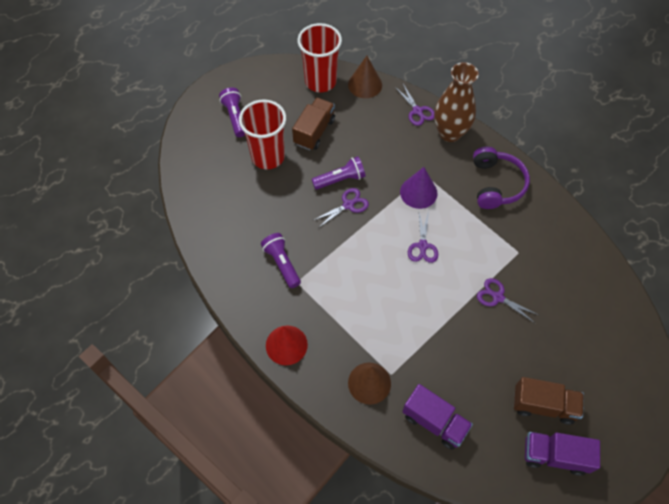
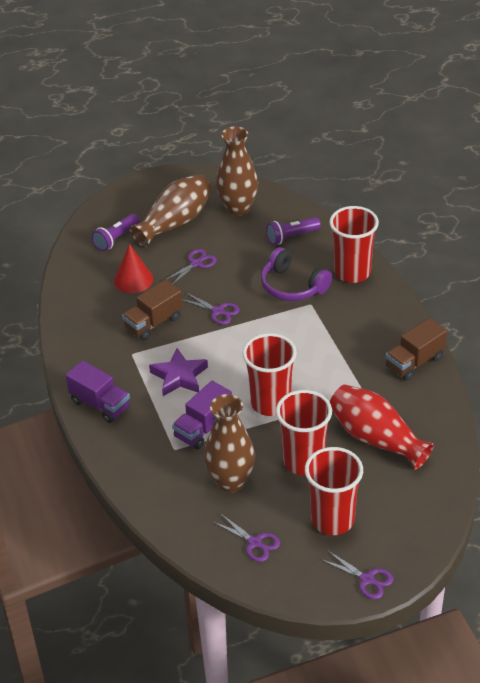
brown cone: 2 -> 0
brown vase: 1 -> 3
purple cone: 1 -> 0
purple flashlight: 3 -> 2
purple star: 0 -> 1
red cup: 2 -> 4
red vase: 0 -> 1

